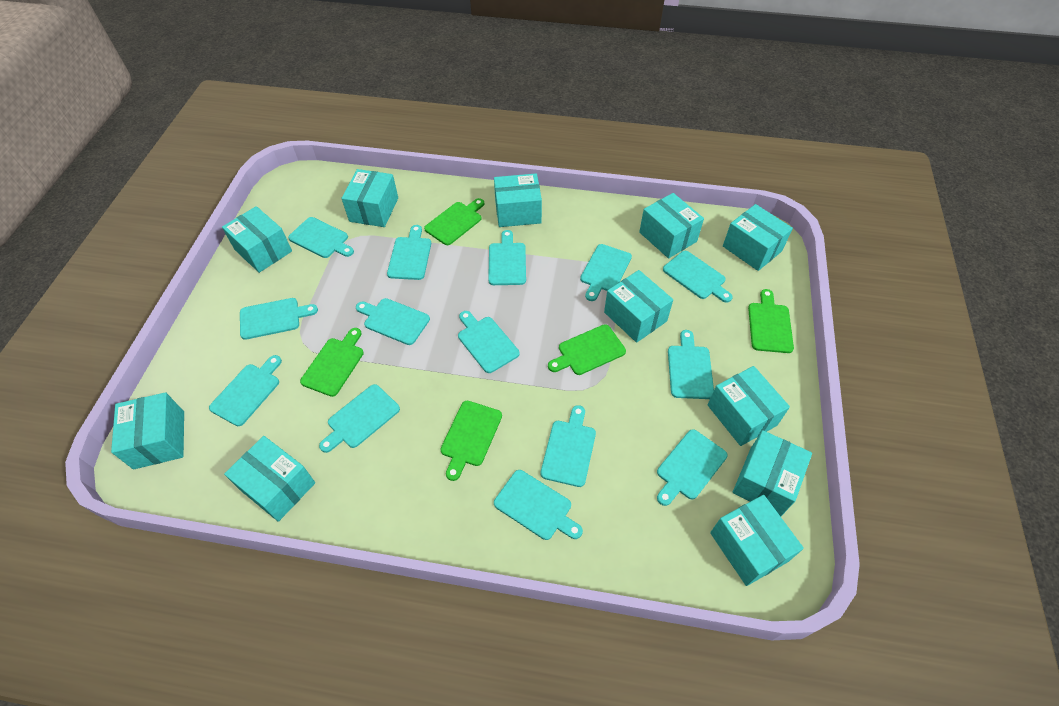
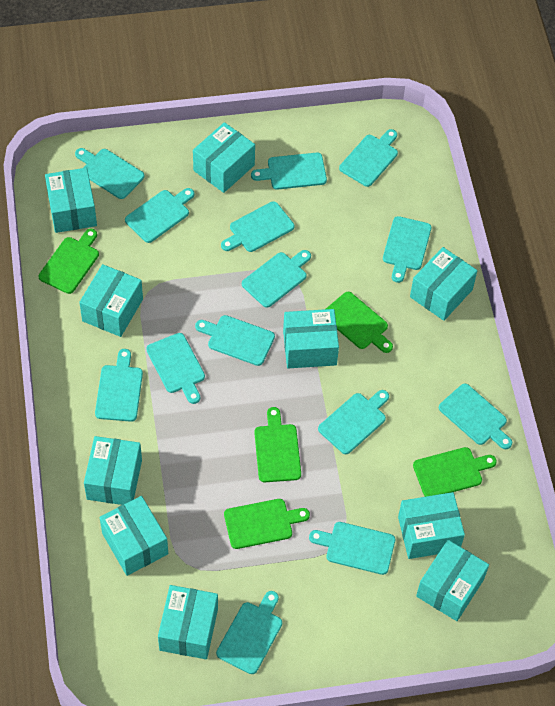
turquoise box: 11 -> 10

